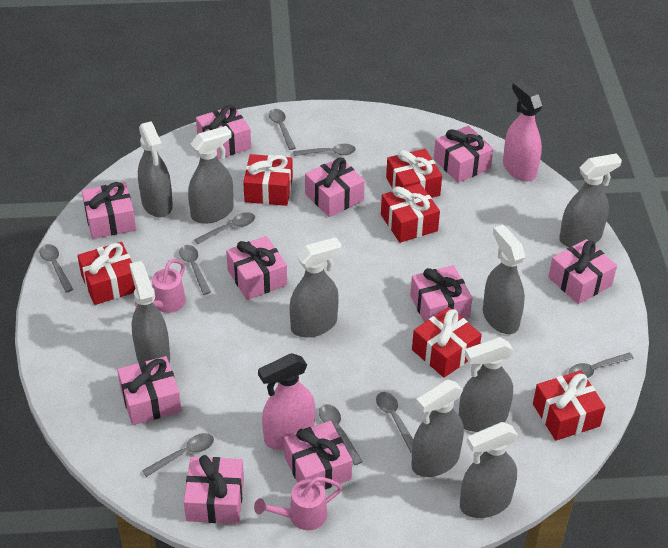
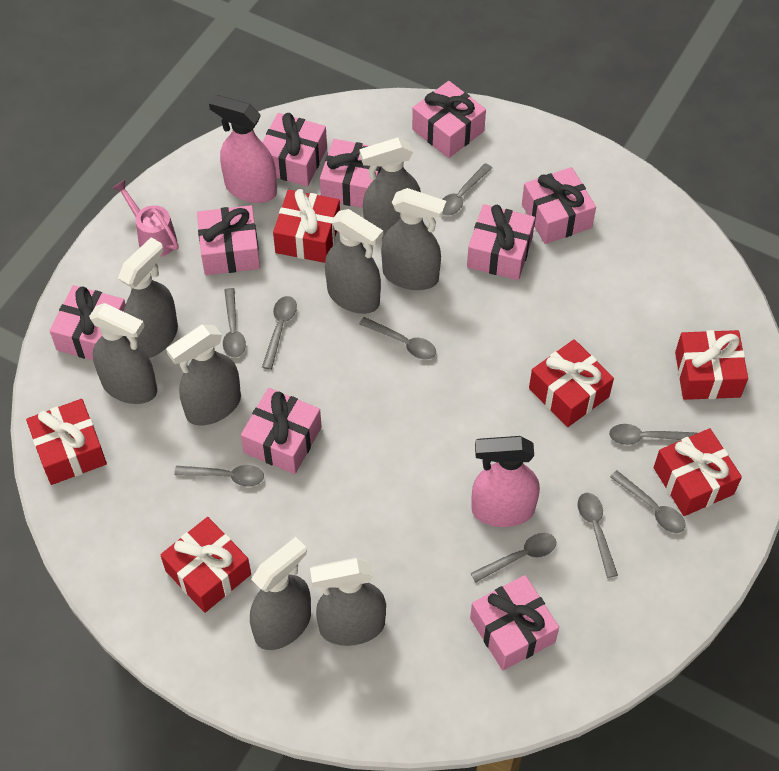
grey spray bottle: 9 -> 8
pink gift: 10 -> 9
pink watering can: 2 -> 1

